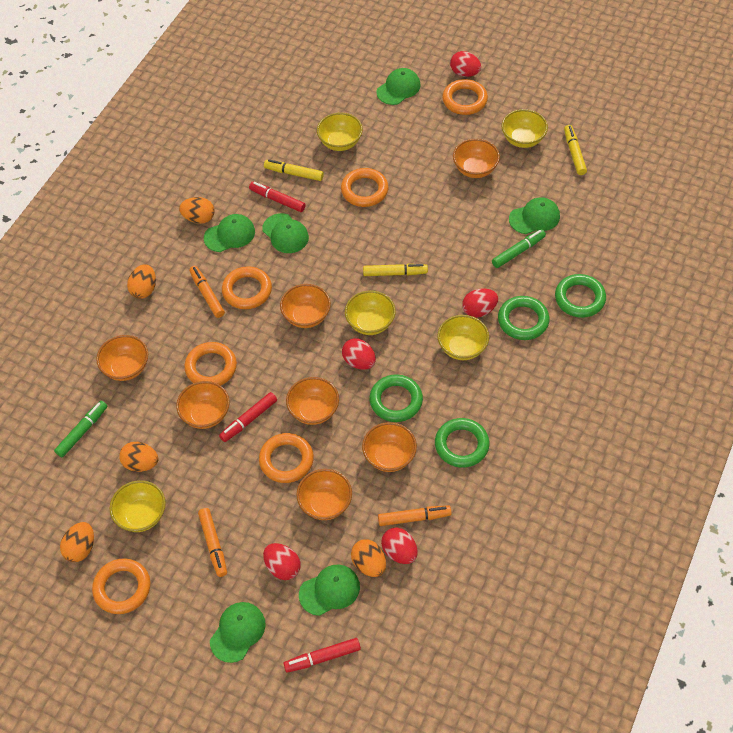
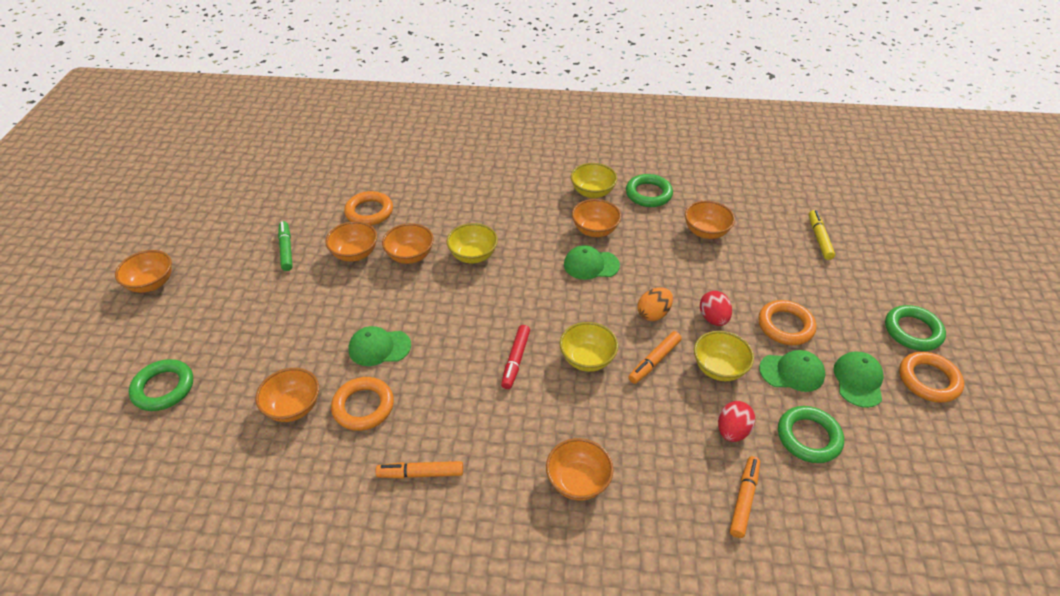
green cap: 6 -> 4
green marker: 2 -> 1
orange egg: 5 -> 1
orange ring: 6 -> 4
red egg: 5 -> 2
red marker: 3 -> 1
yellow bowl: 5 -> 4
yellow marker: 3 -> 1

